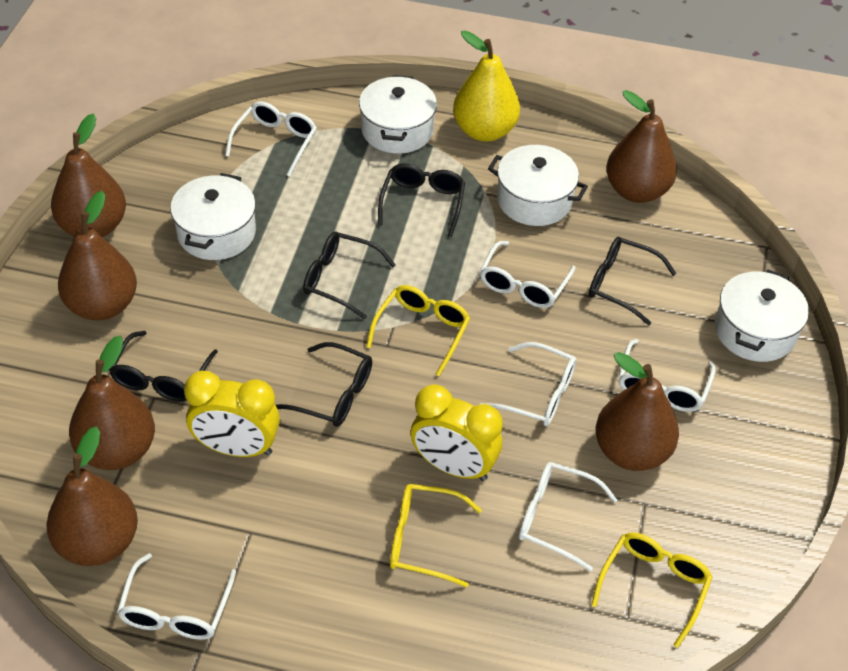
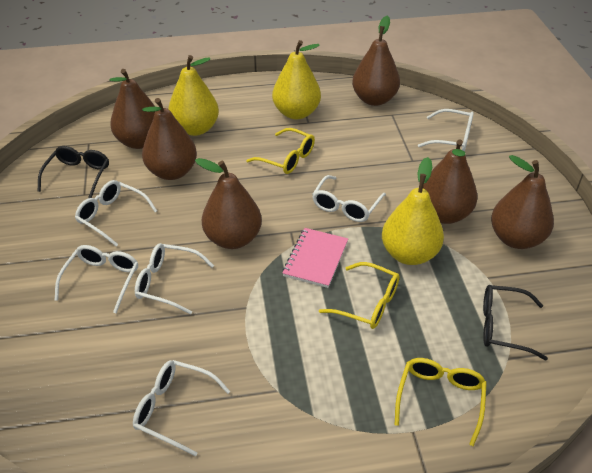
black glasses: 5 -> 2
pink notebook: 0 -> 1
white pot: 4 -> 0
yellow clock: 2 -> 0
yellow pear: 1 -> 3

